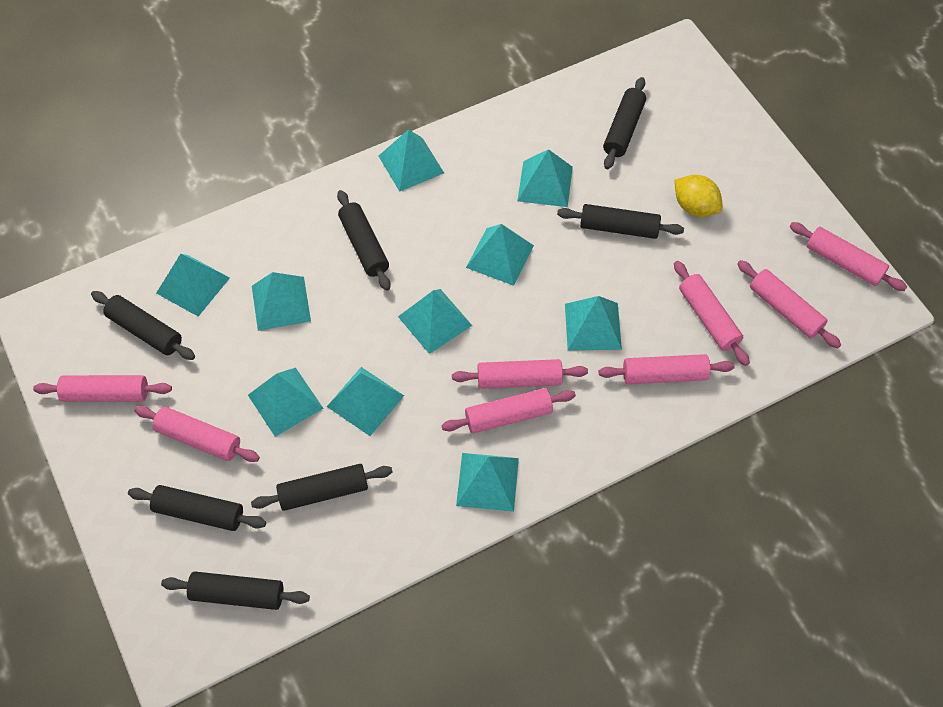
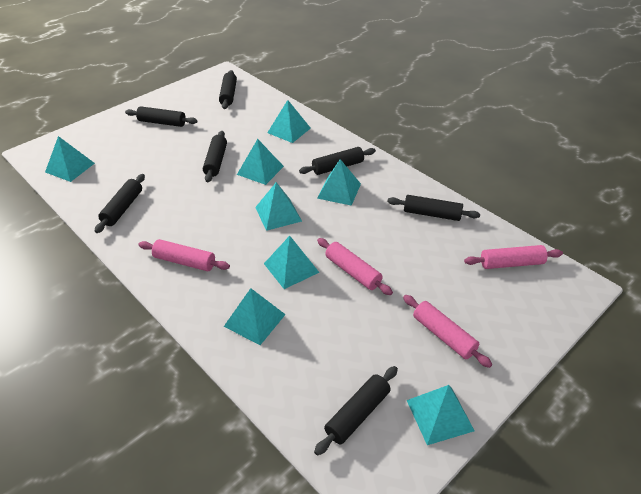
pink rolling pin: 8 -> 4
turquoise pyramid: 10 -> 8
yellow lemon: 1 -> 0

